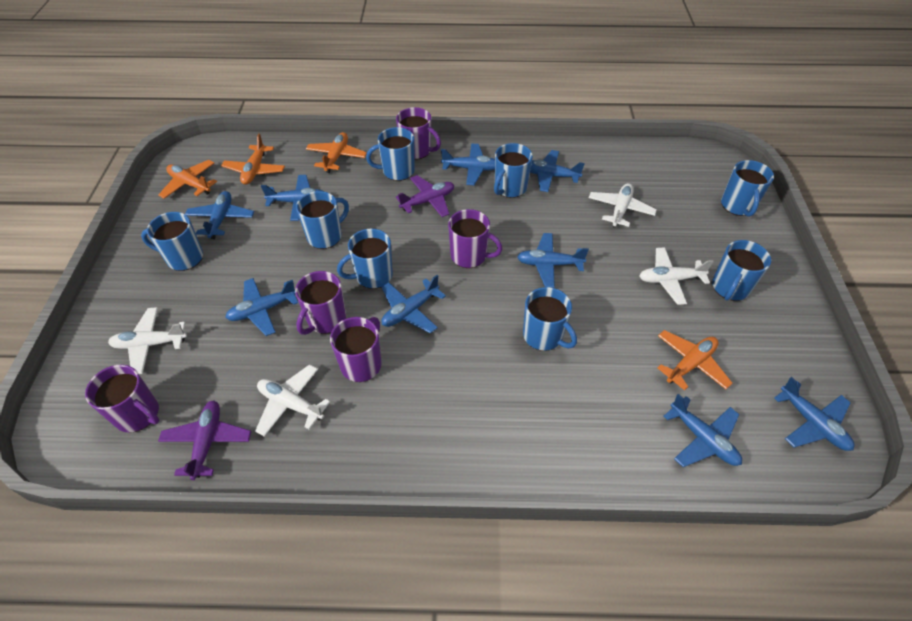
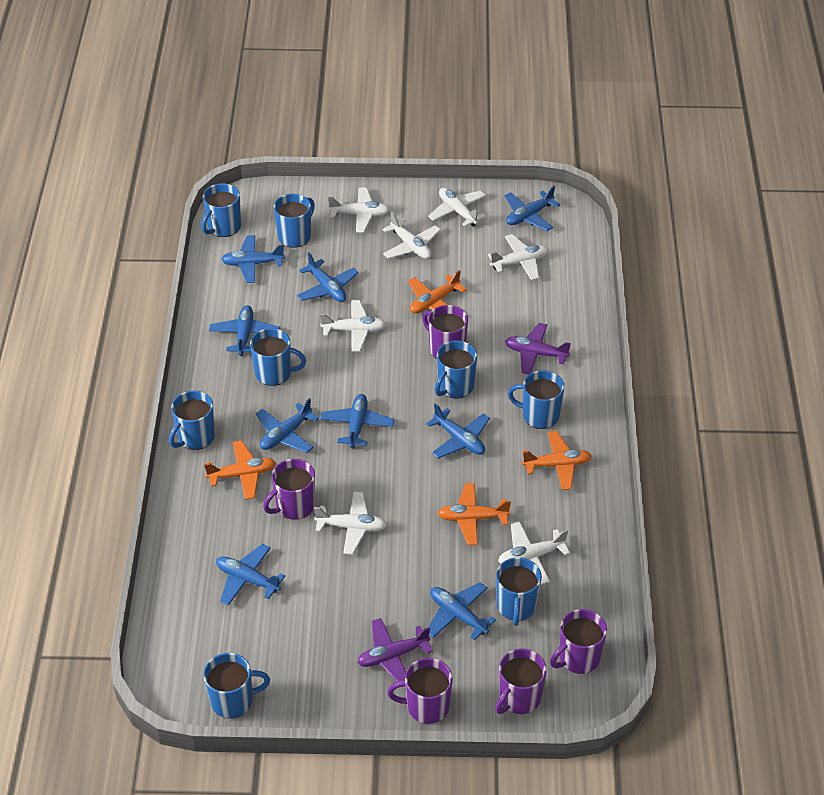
white plane: 4 -> 7

